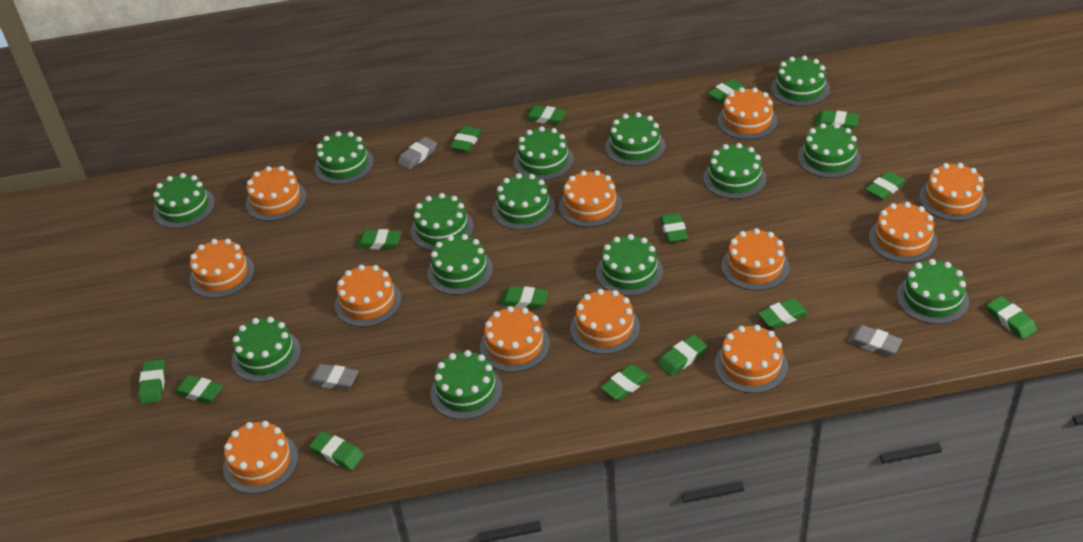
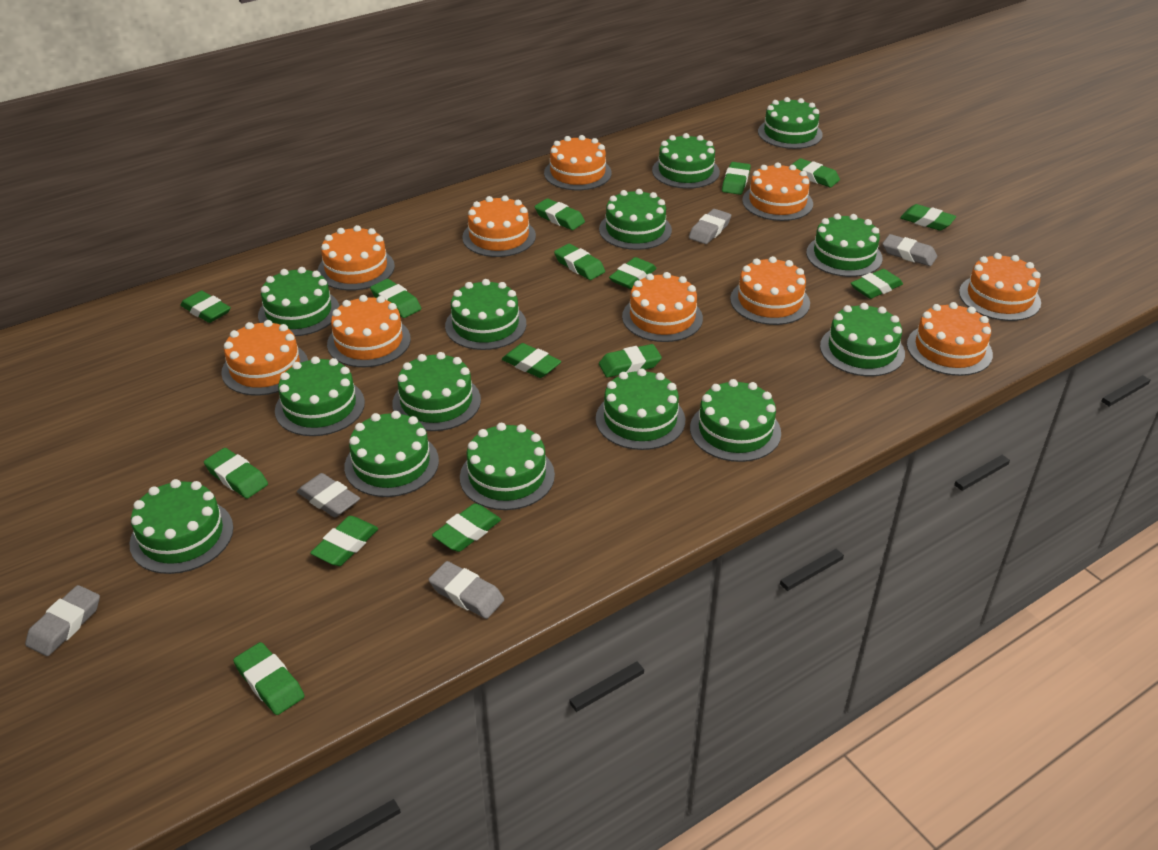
grey eraser: 3 -> 5
orange cake: 12 -> 10

